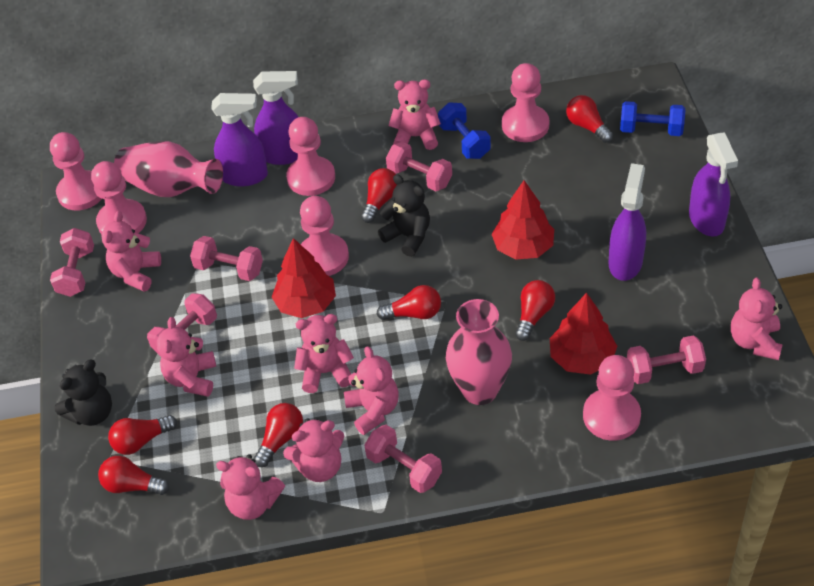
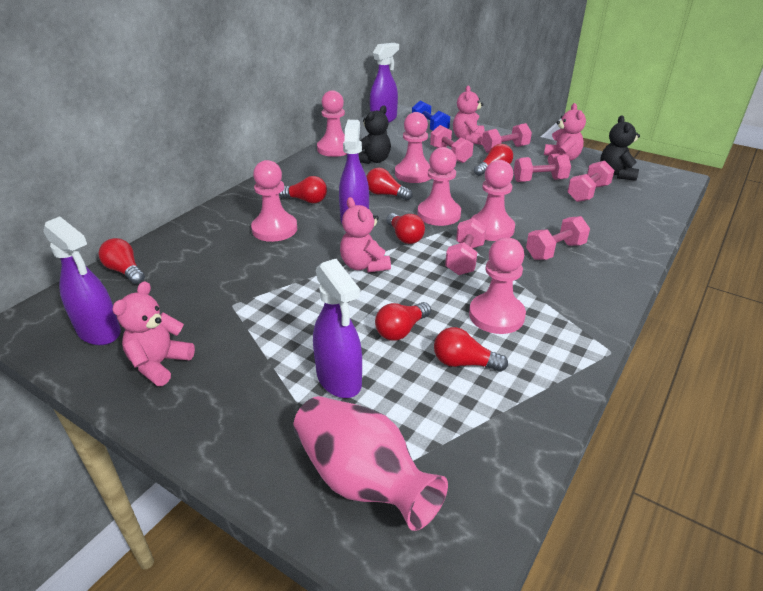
blue dumbbell: 2 -> 1
pink teddy bear: 8 -> 4
pink vase: 2 -> 1
red tree: 3 -> 0

